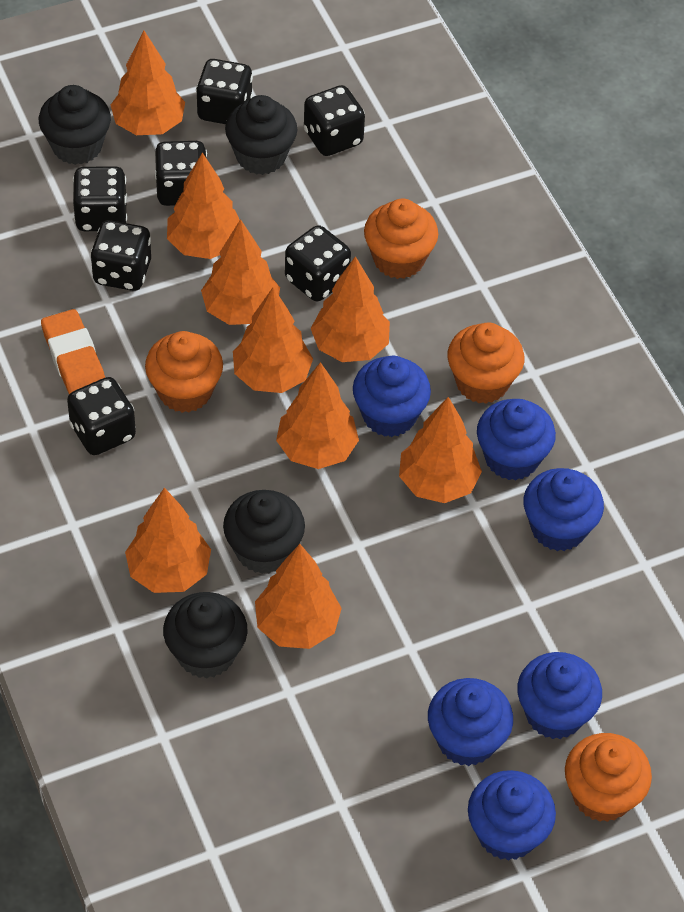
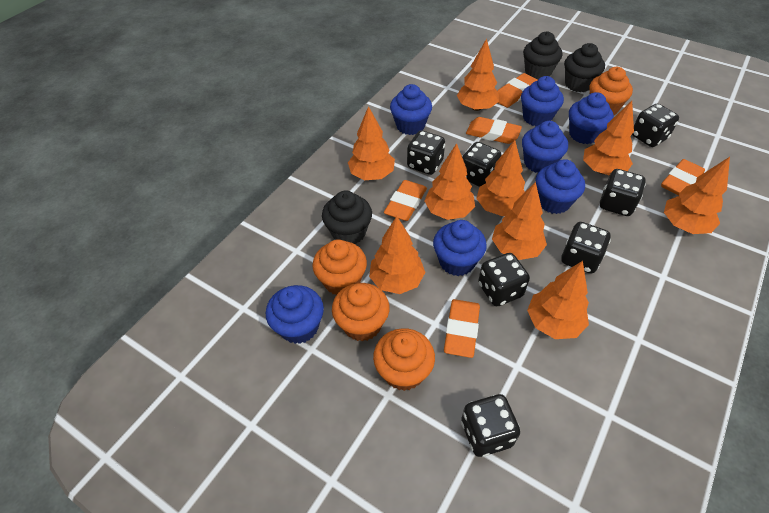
black cupcake: 4 -> 3
blue cupcake: 6 -> 7
orange eraser: 1 -> 5

